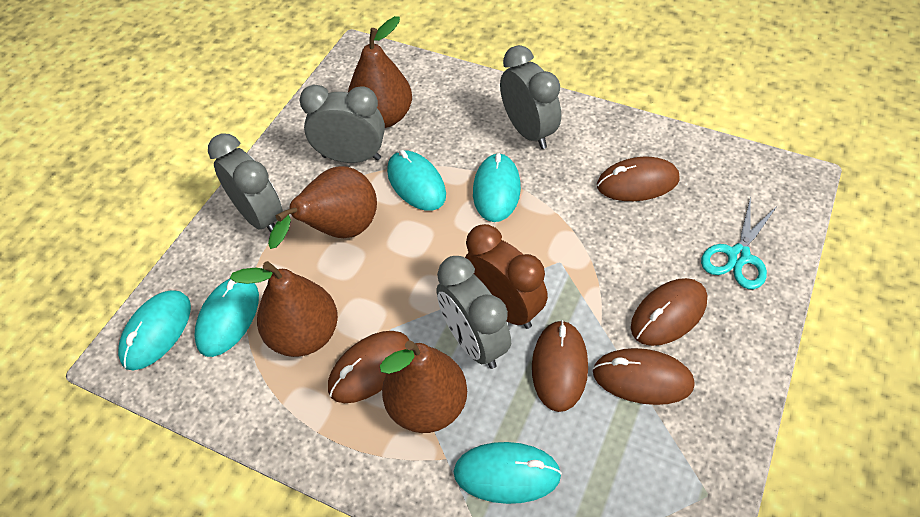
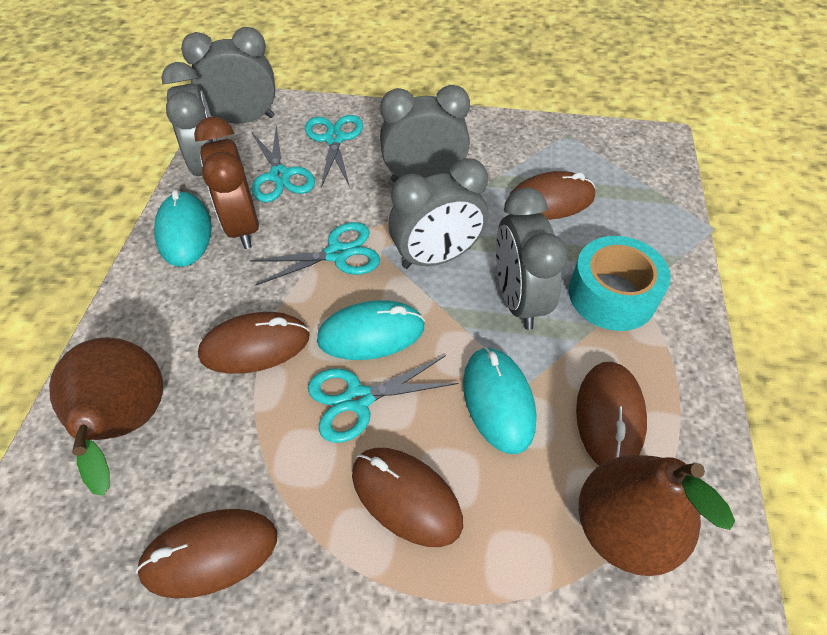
brown pear: 4 -> 2
grey clock: 4 -> 5
turquoise mouse: 5 -> 3
turquoise scissors: 1 -> 4
turquoise tape: 0 -> 1

